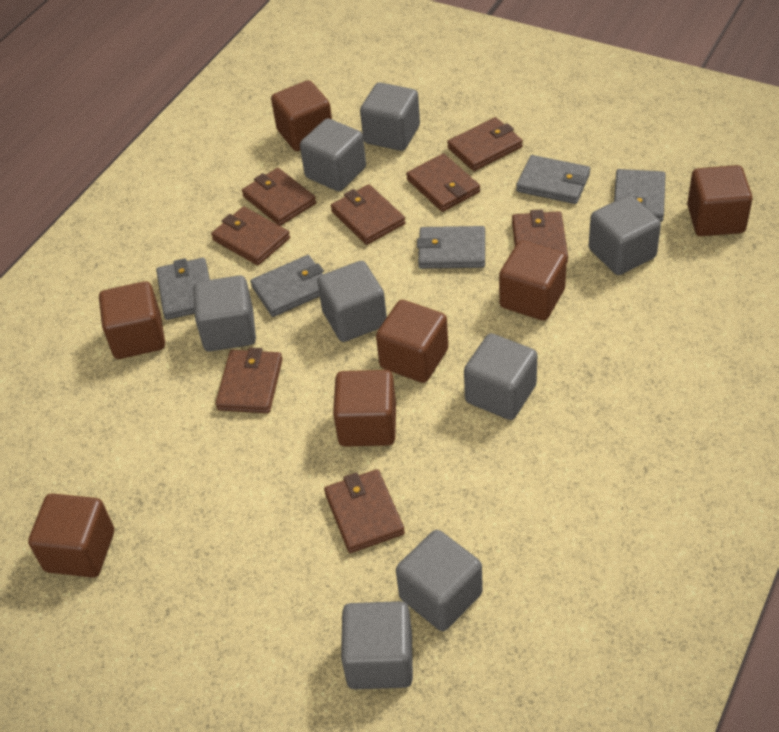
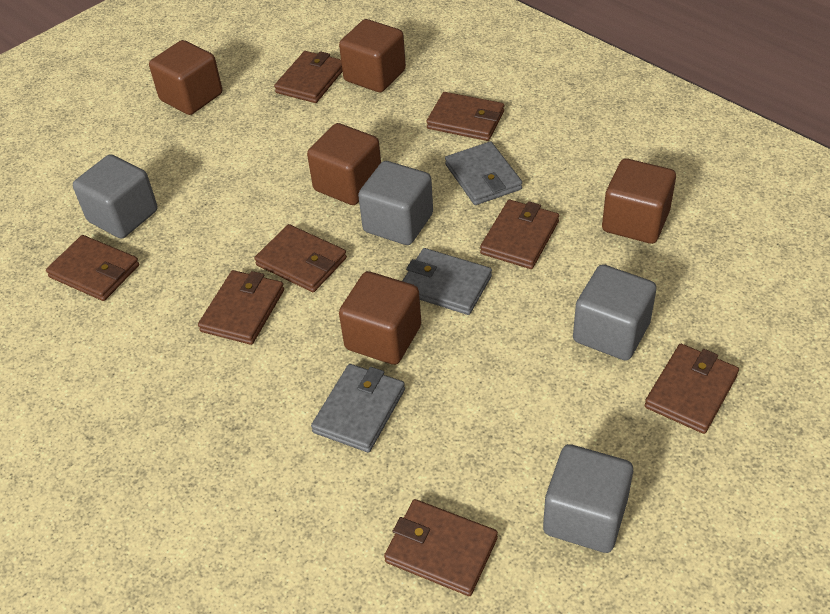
brown cube: 7 -> 5
grey cube: 8 -> 4
grey wallet: 5 -> 3

